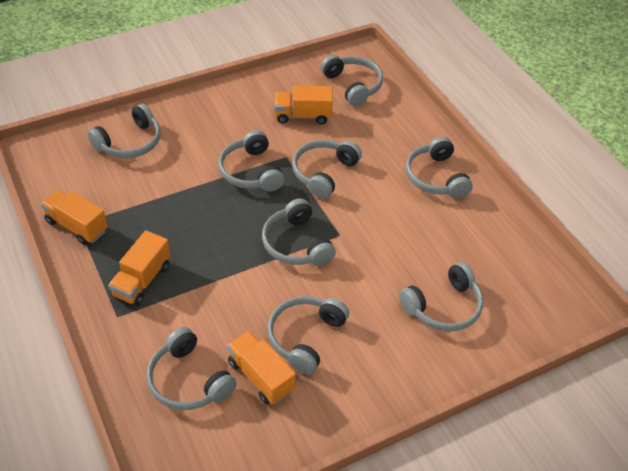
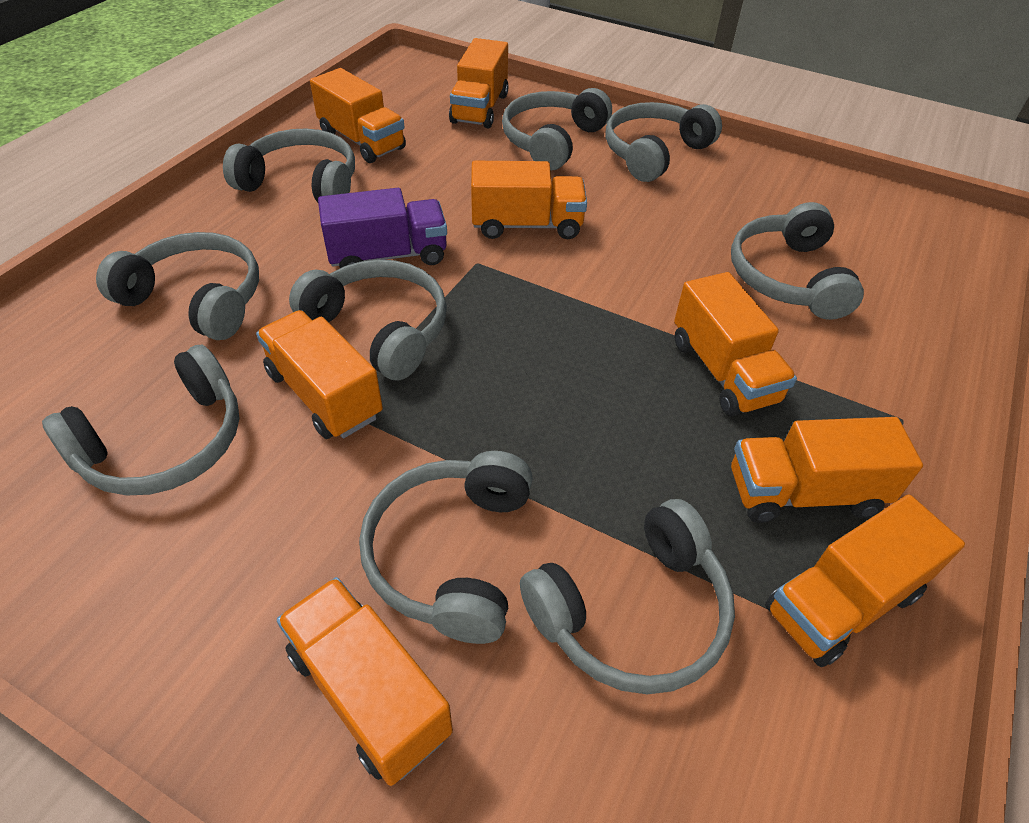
orange truck: 4 -> 8
purple truck: 0 -> 1

